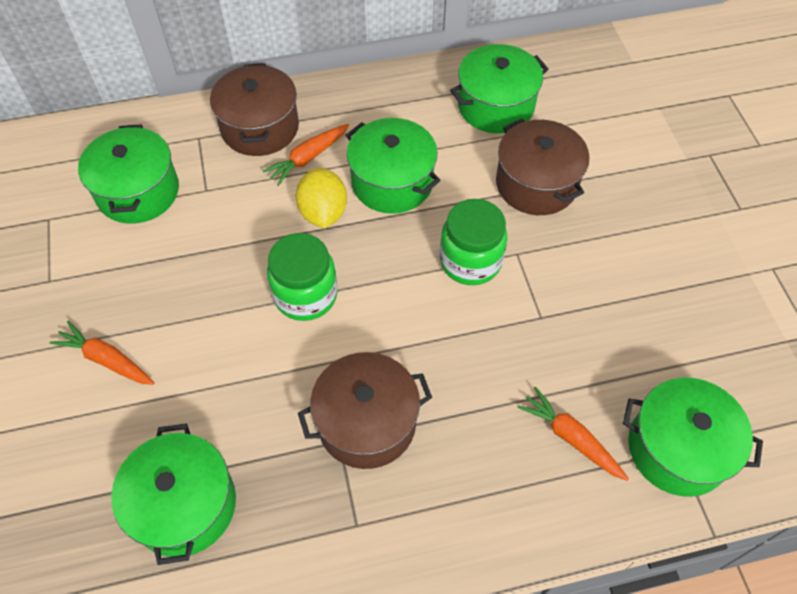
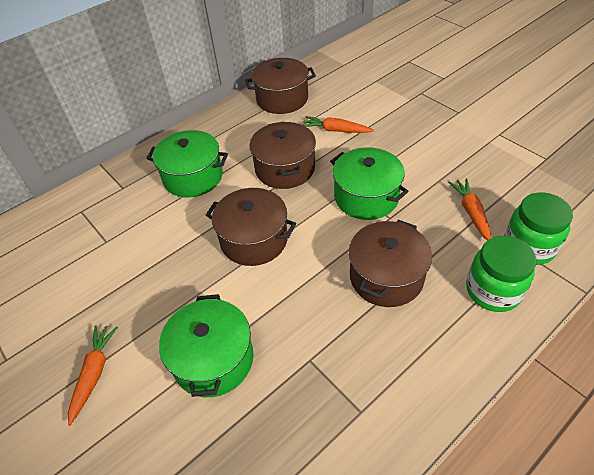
brown pot: 3 -> 4
green pot: 5 -> 3
yellow lemon: 1 -> 0

